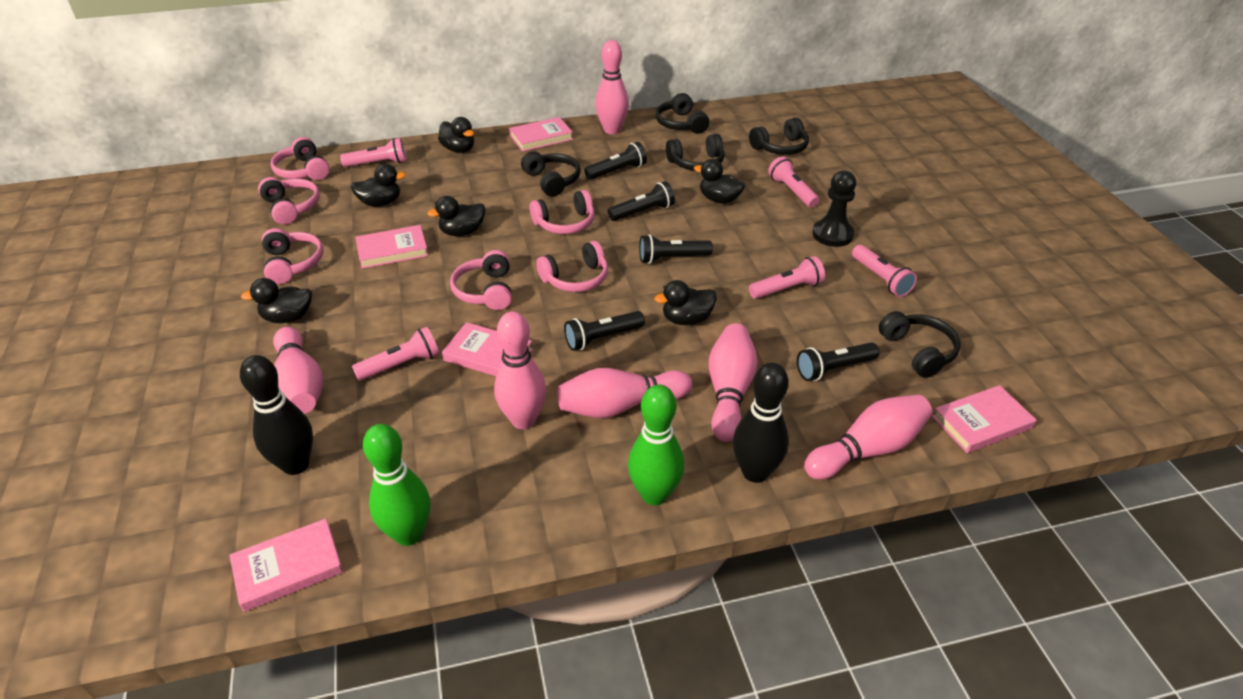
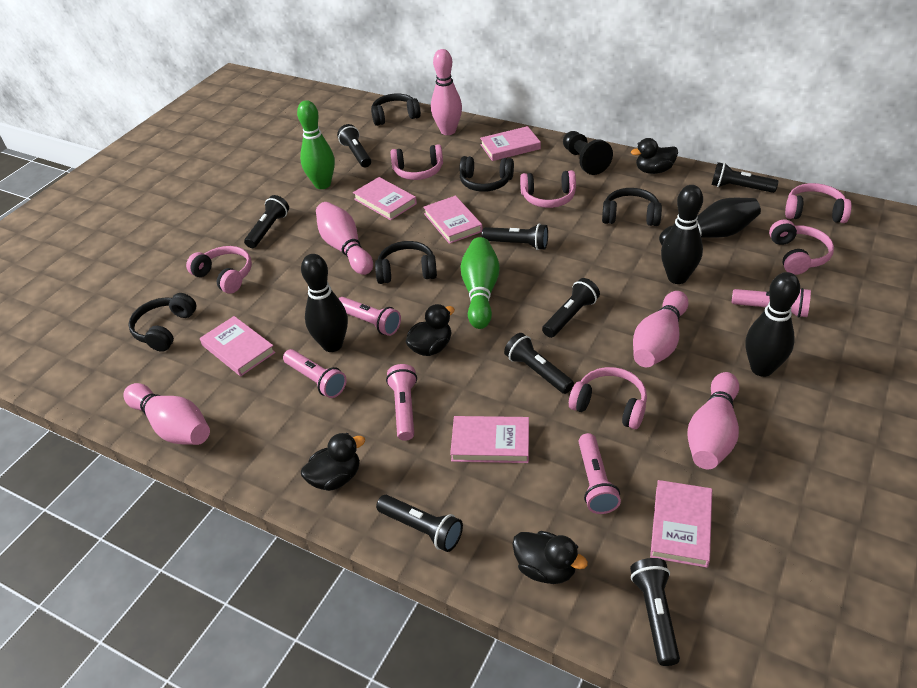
black bowling pin: 2 -> 4
black duck: 6 -> 4
black flashlight: 5 -> 8
pink book: 5 -> 6
pink bowling pin: 6 -> 5

